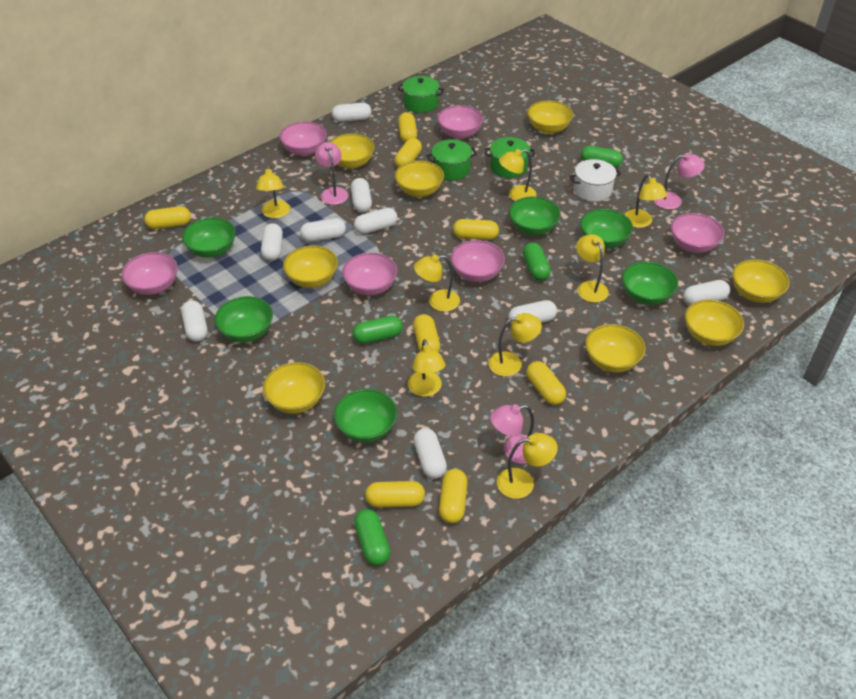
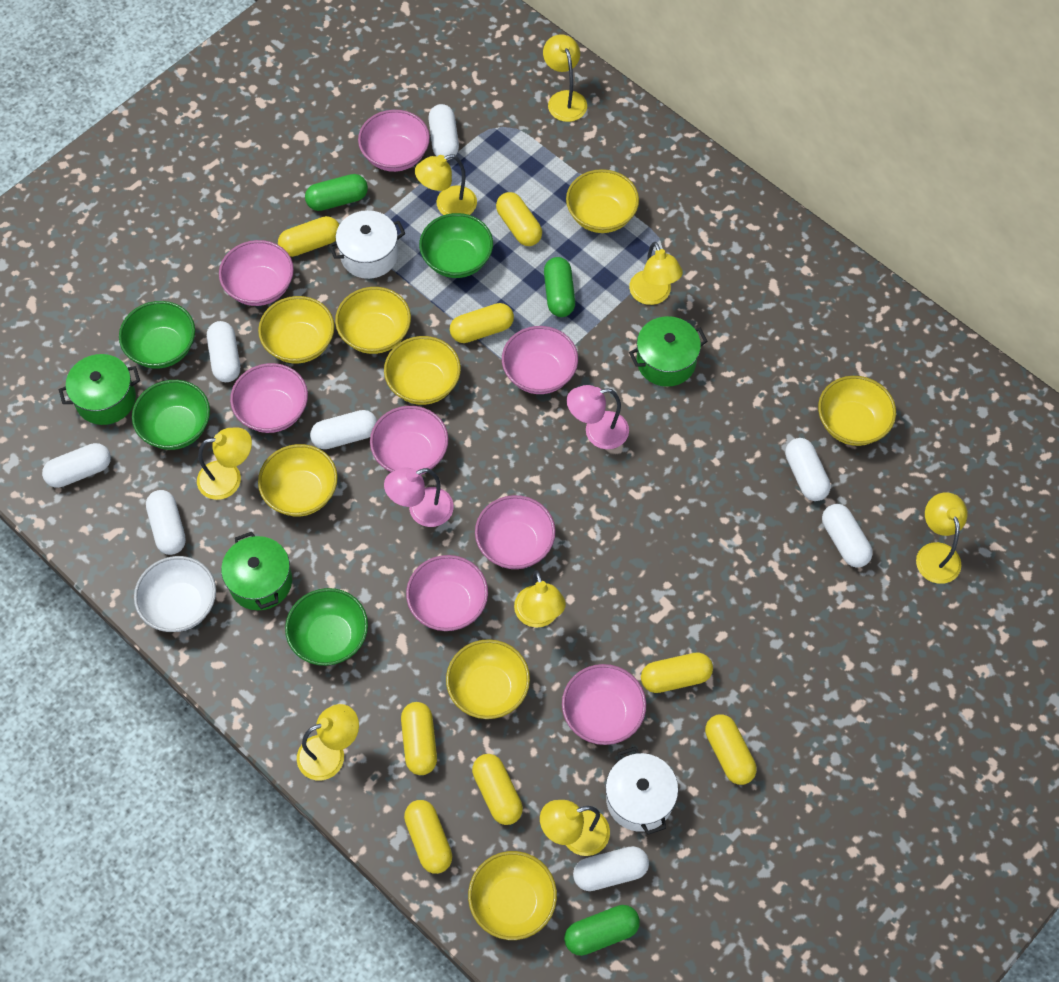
green bowl: 6 -> 4
green capsule: 4 -> 3
pink bowl: 6 -> 8
pink lamp: 3 -> 2
white bowl: 0 -> 1
white capsule: 9 -> 8
white pot: 1 -> 2

